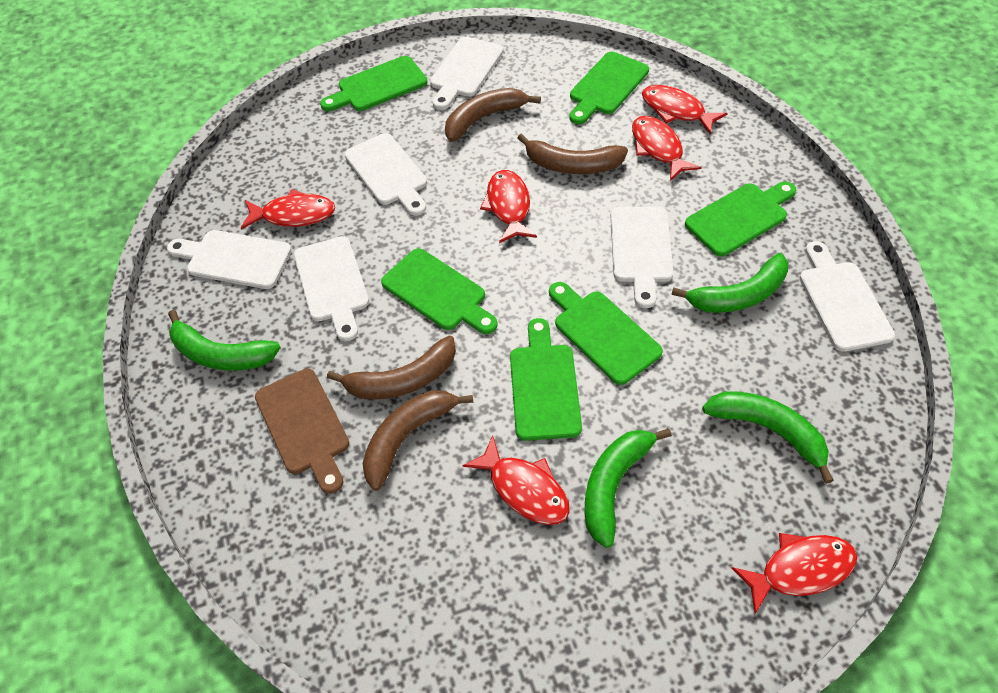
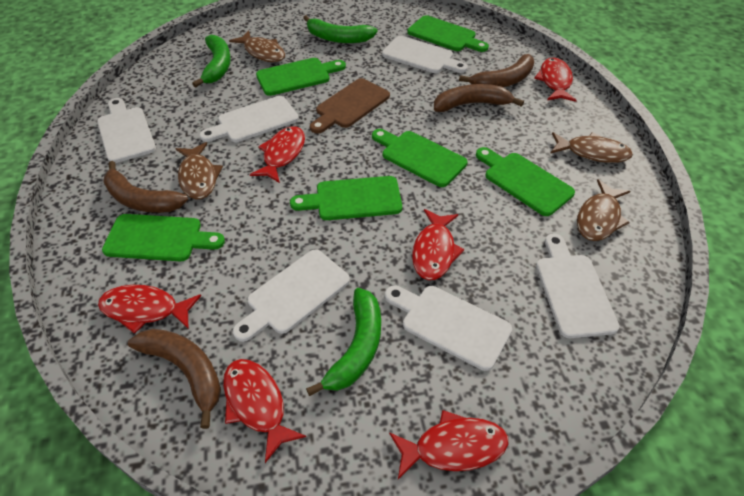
brown fish: 0 -> 4
green banana: 4 -> 3

